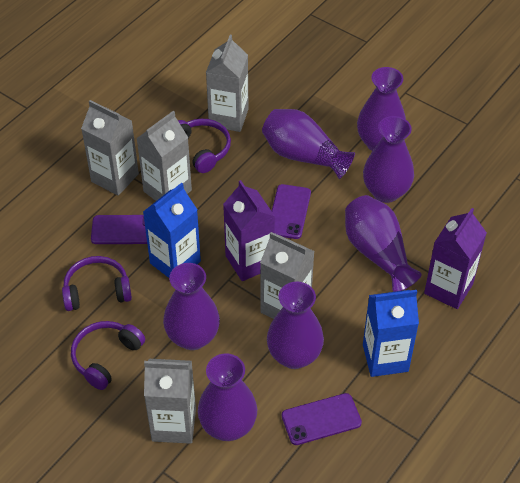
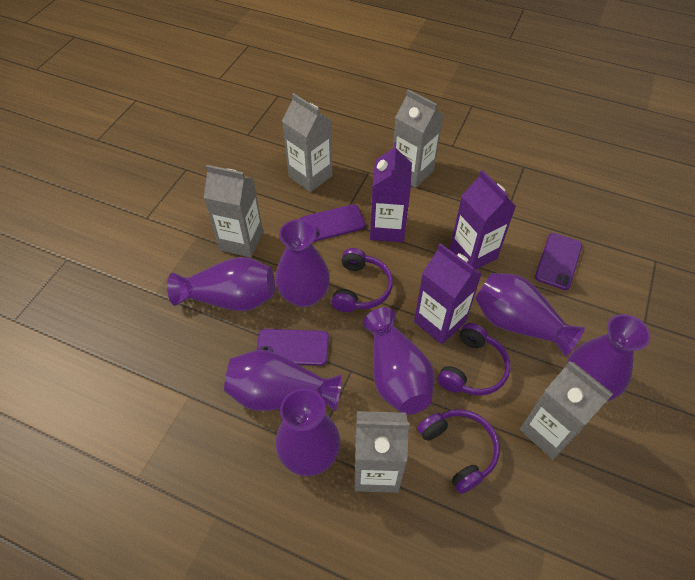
blue carton: 2 -> 0
purple carton: 2 -> 3

